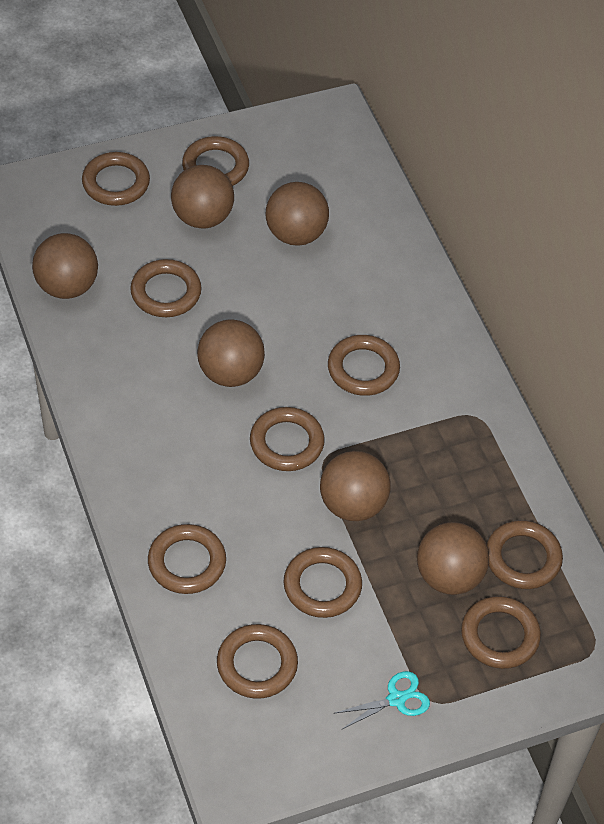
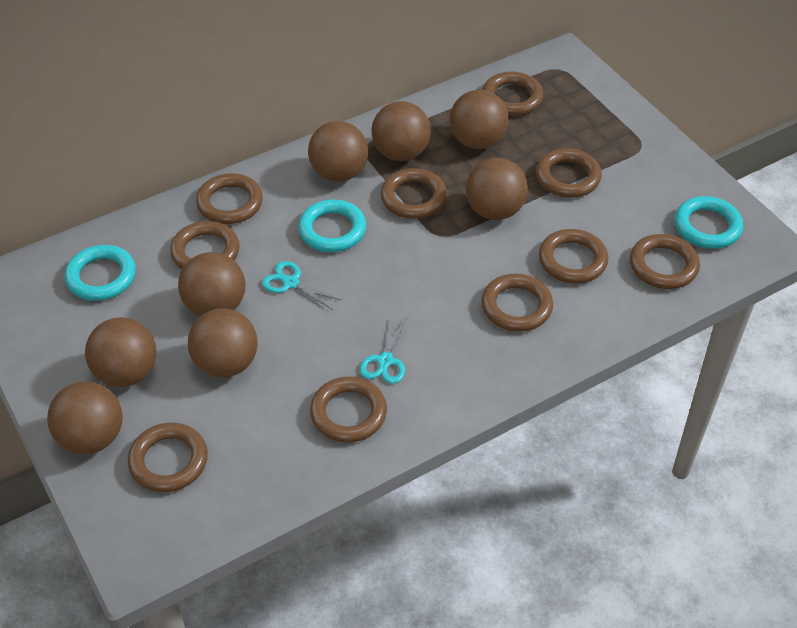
brown ball: 6 -> 8
turquoise ring: 0 -> 3
turquoise scissors: 1 -> 2

